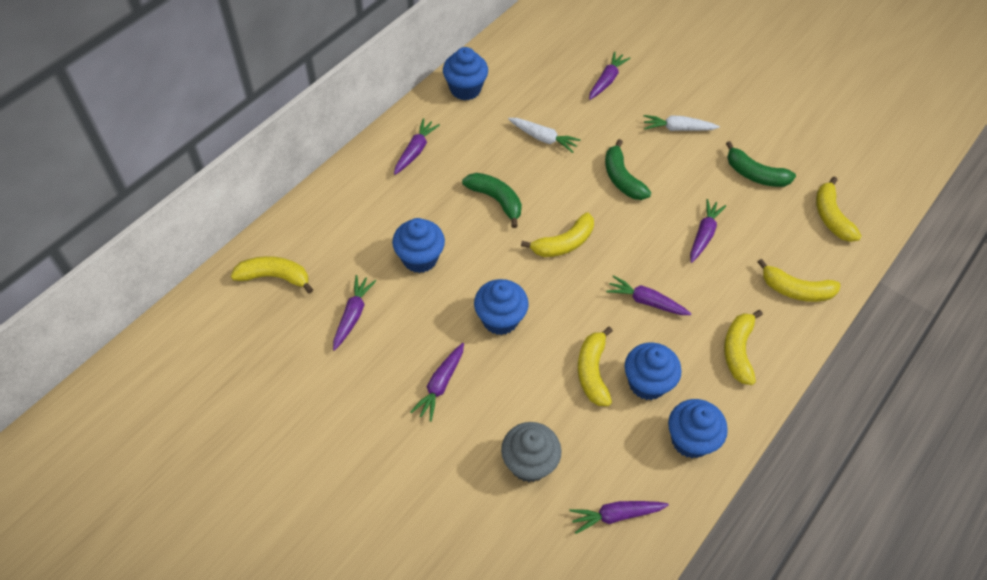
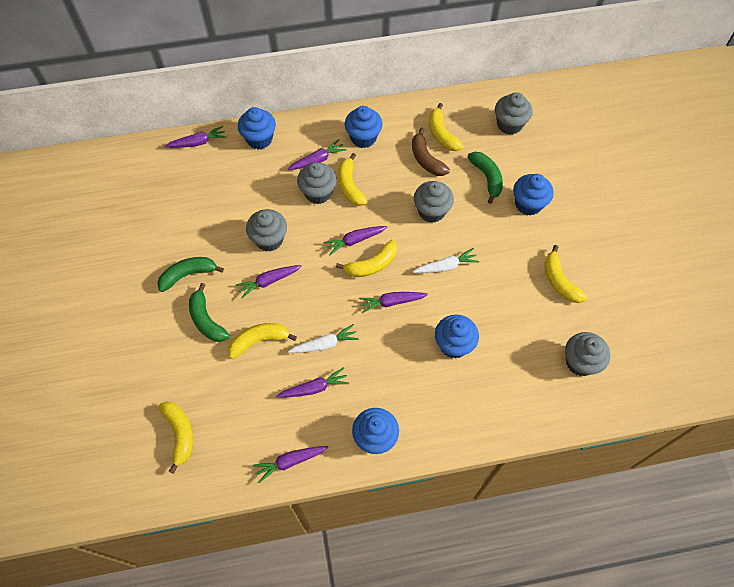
brown banana: 0 -> 1
grey cupcake: 1 -> 5

